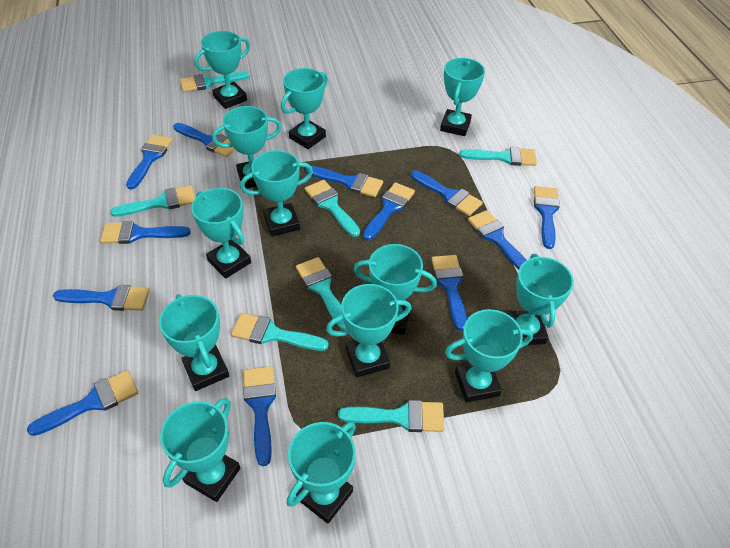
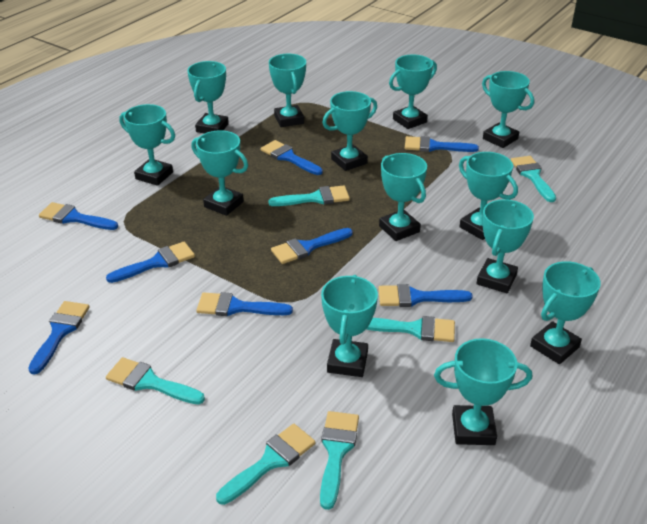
blue brush: 12 -> 8
turquoise brush: 7 -> 6

